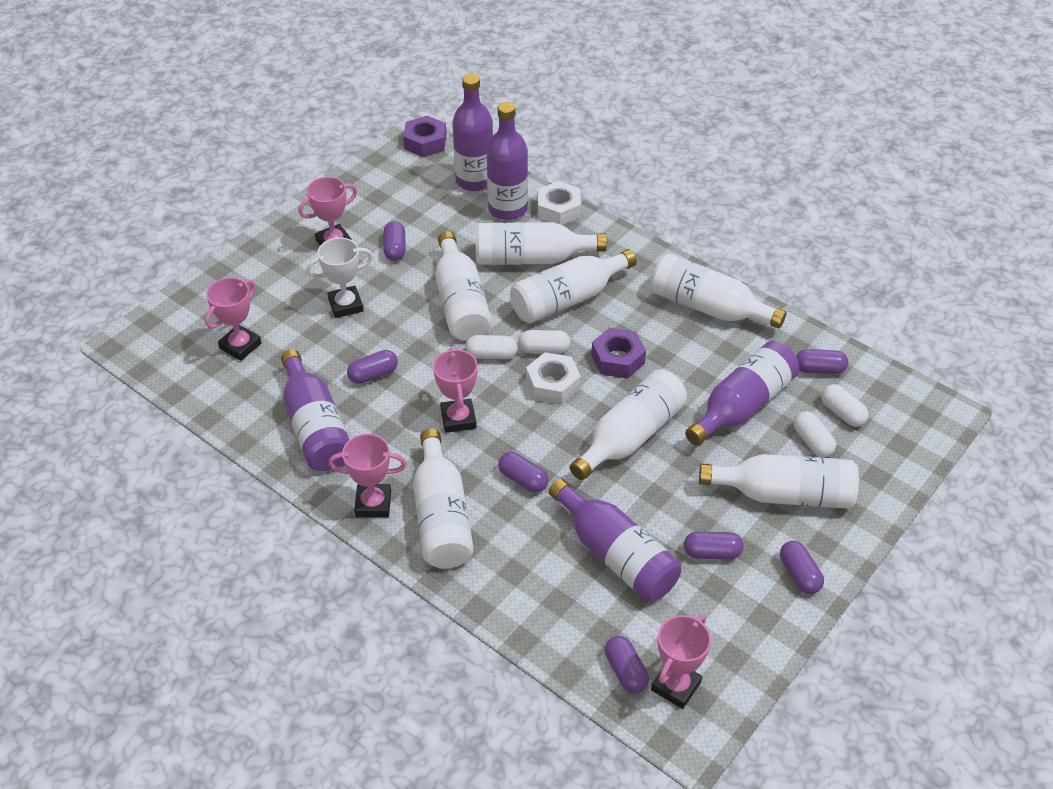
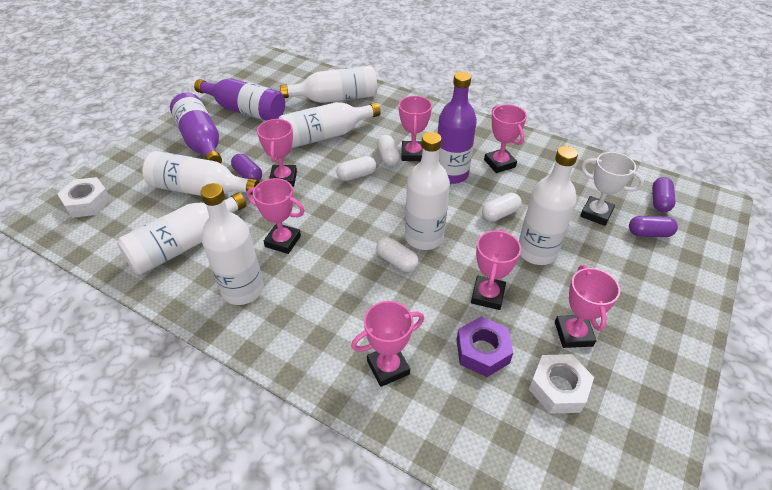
pink trophy: 5 -> 7
purple bottle: 5 -> 3
purple capsule: 7 -> 3
purple nut: 2 -> 1

